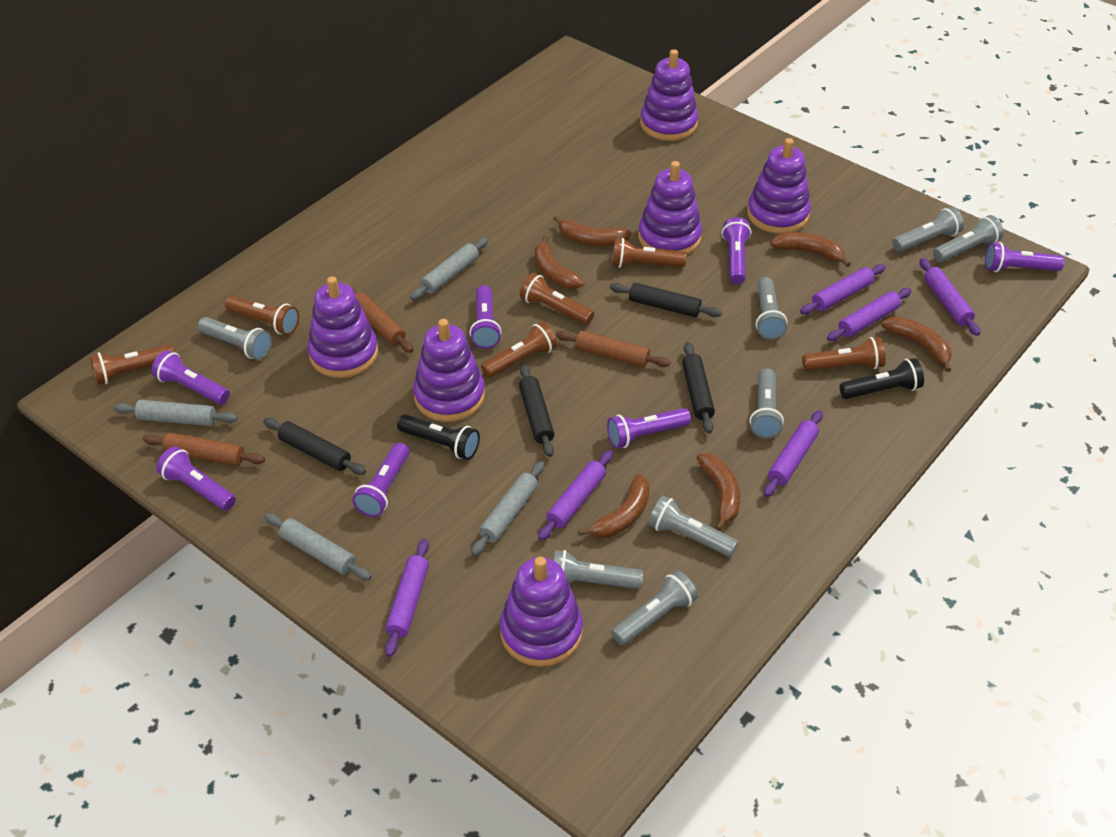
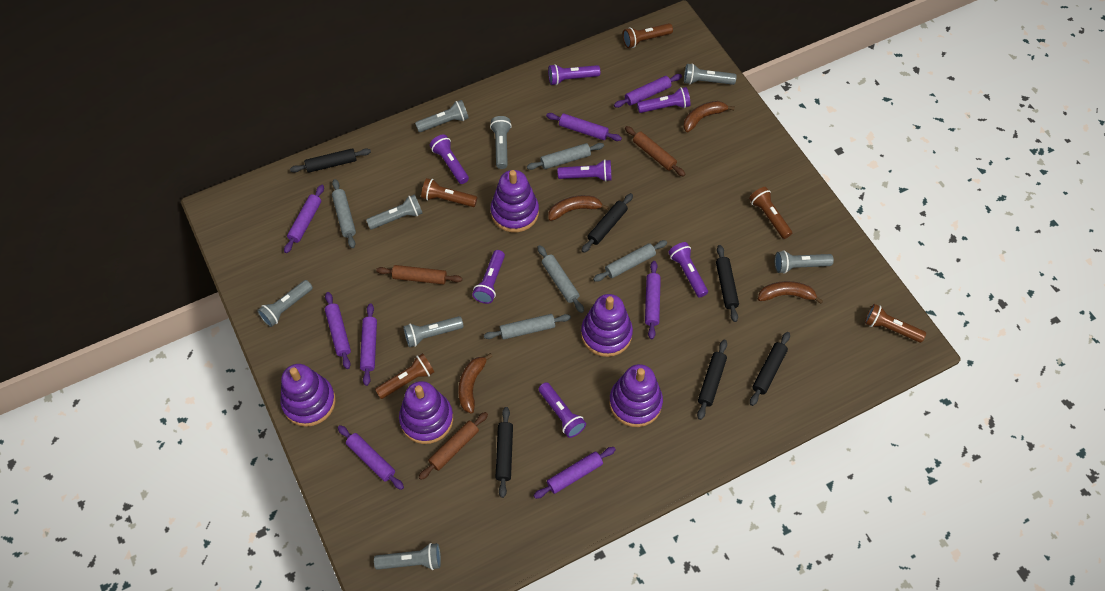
black flashlight: 2 -> 0
black rolling pin: 4 -> 6
brown banana: 6 -> 4
brown flashlight: 6 -> 5
grey rolling pin: 4 -> 5
purple rolling pin: 6 -> 8
purple stacking toy: 6 -> 5

